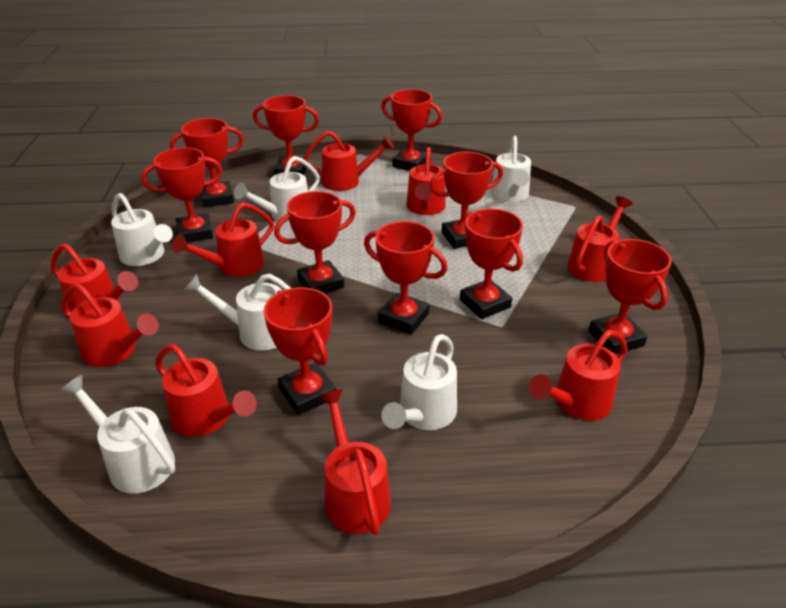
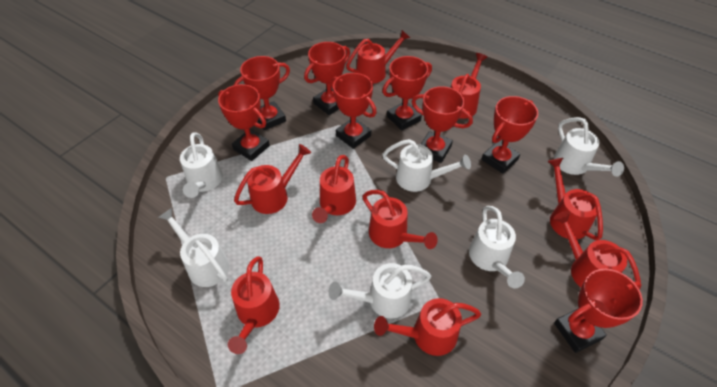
red trophy: 10 -> 8

